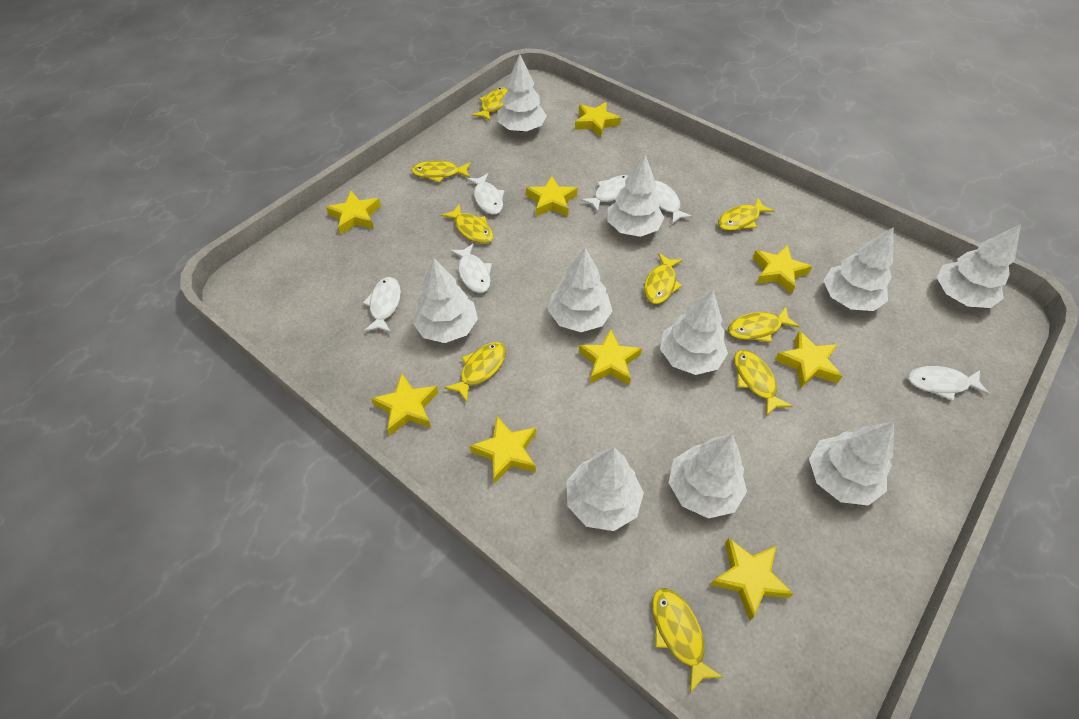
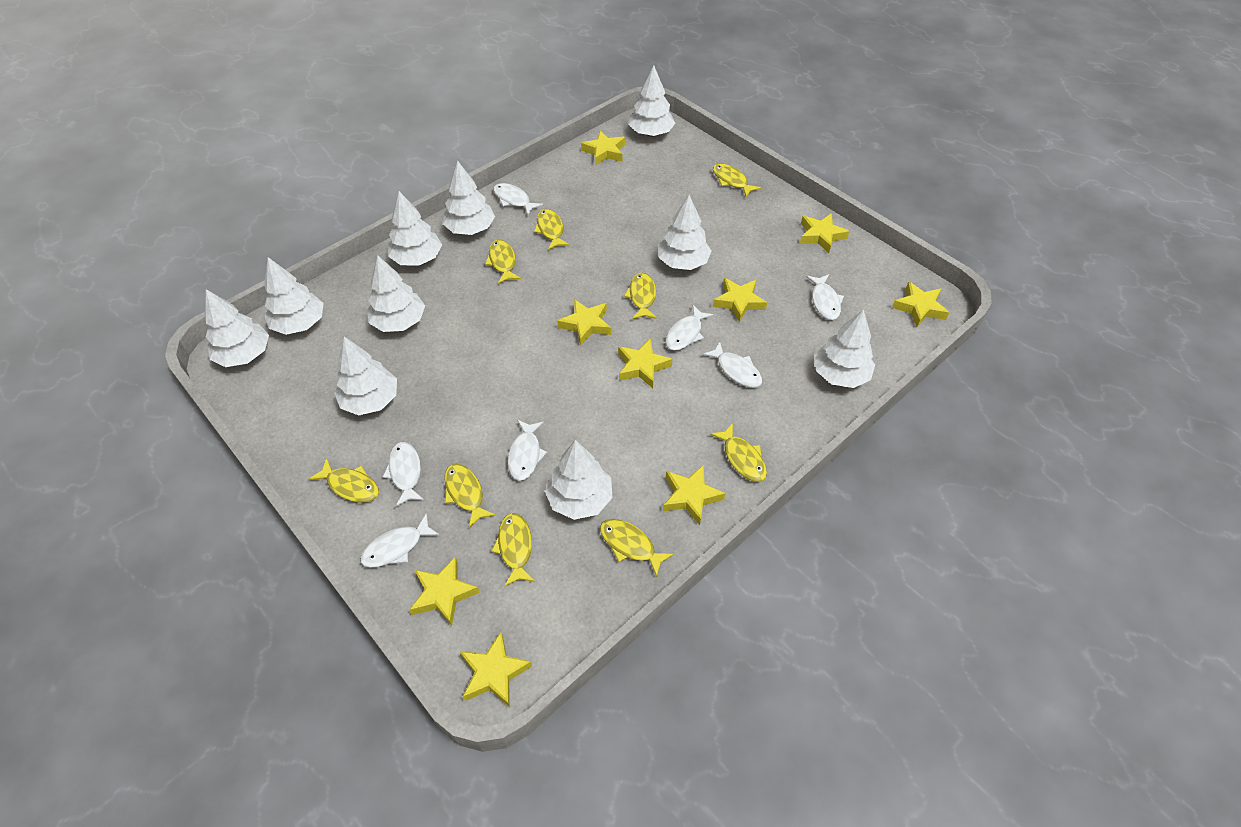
white fish: 6 -> 7

